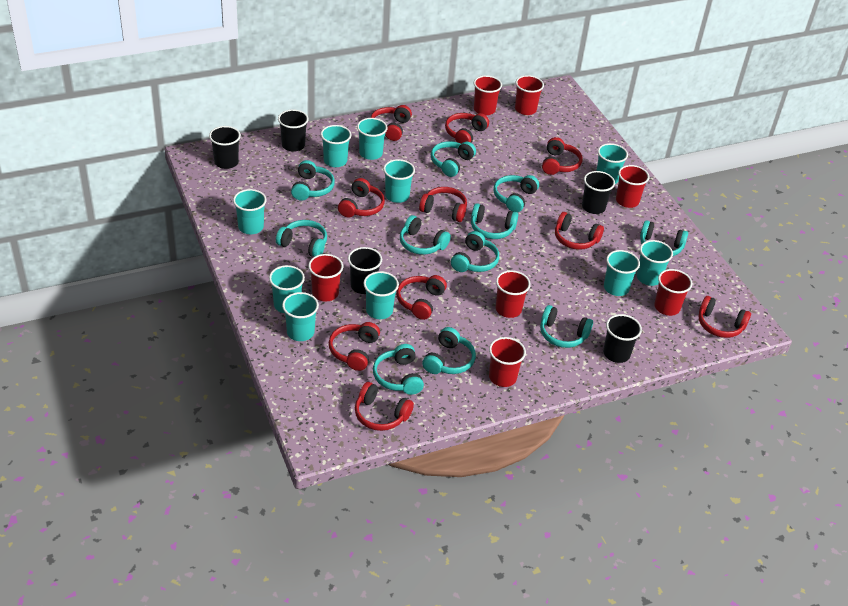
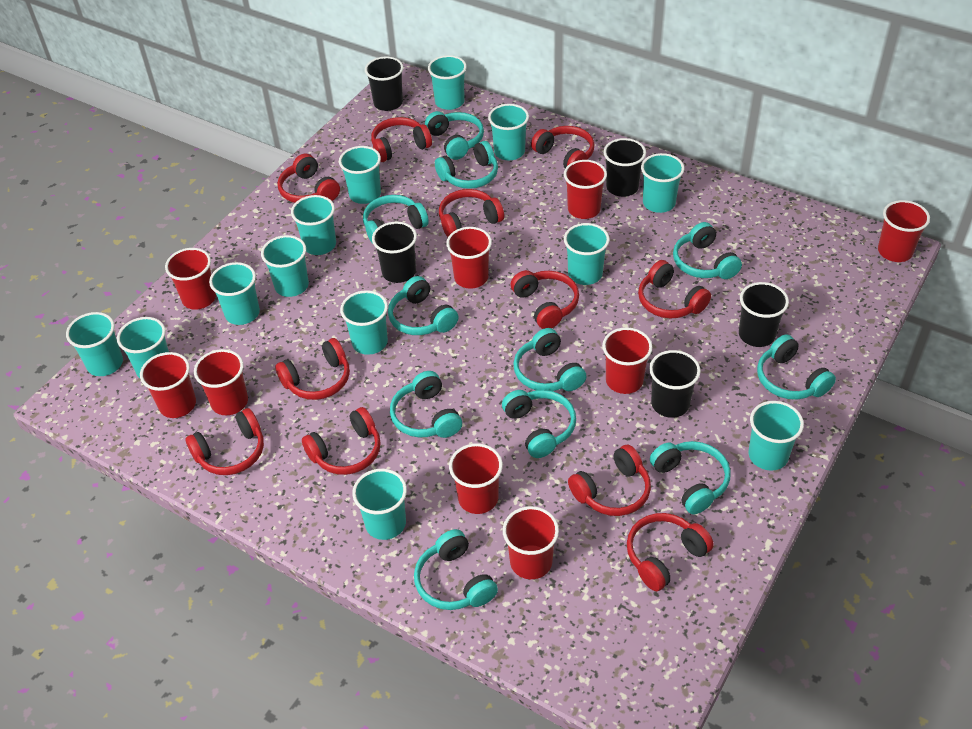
red cup: 7 -> 9
red headphones: 10 -> 11
turquoise cup: 10 -> 13

